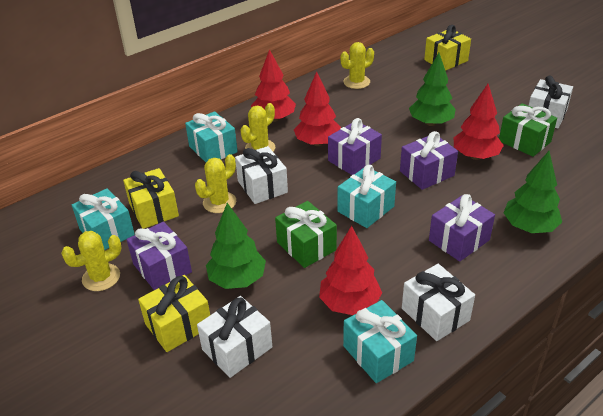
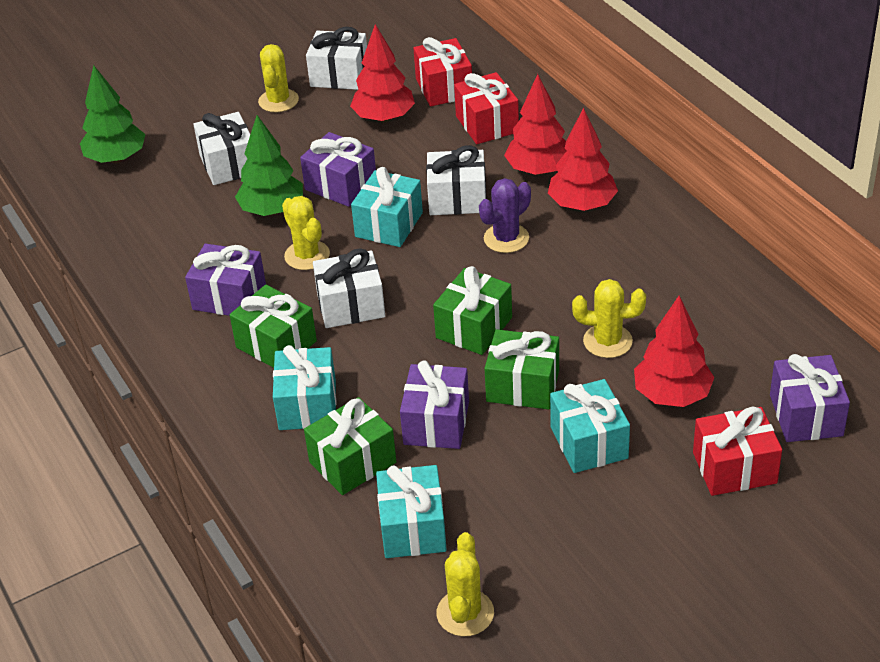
green gift: 2 -> 4
green tree: 3 -> 2
purple cactus: 0 -> 1
red gift: 0 -> 3
yellow gift: 3 -> 0

